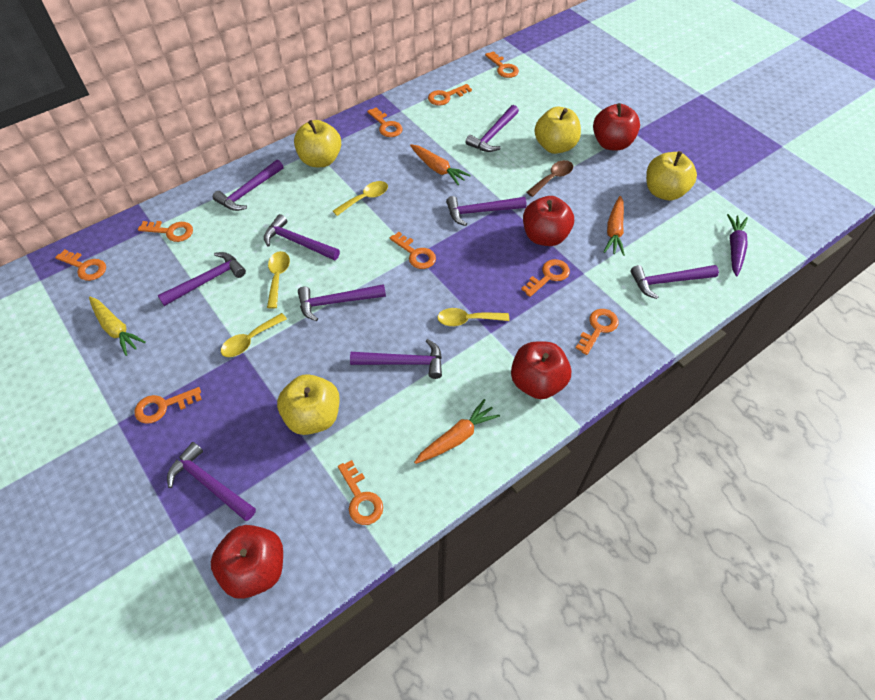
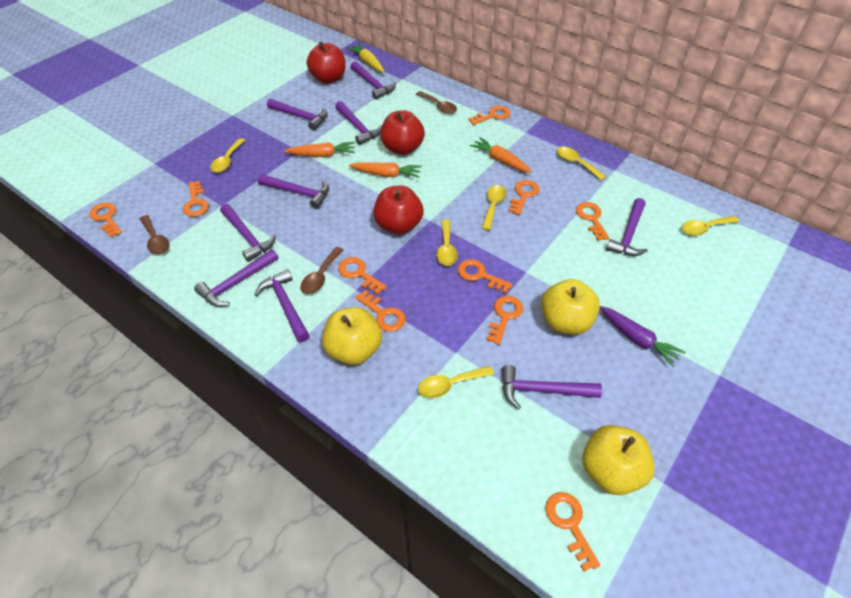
brown spoon: 1 -> 3
red apple: 4 -> 3
yellow apple: 4 -> 3
yellow spoon: 4 -> 6

